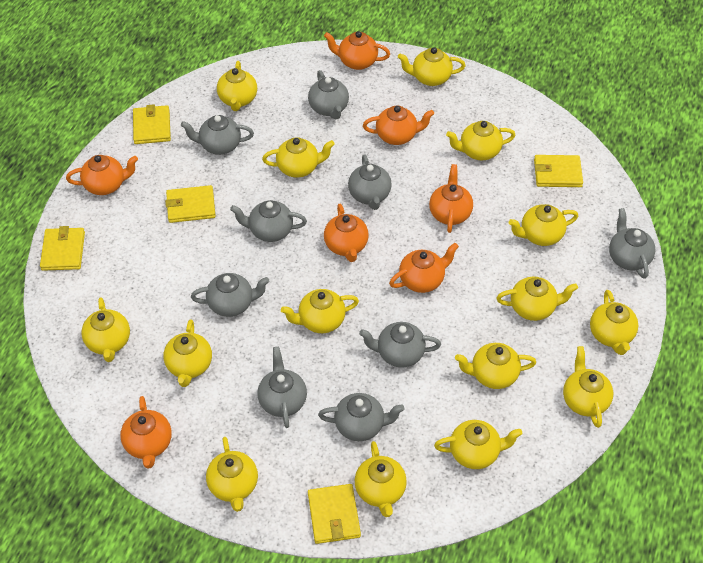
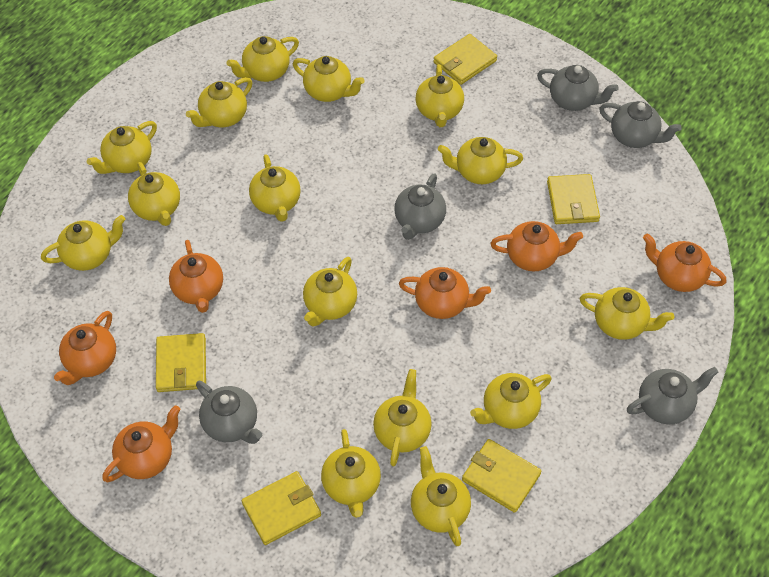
grey teapot: 9 -> 5
orange teapot: 7 -> 6

